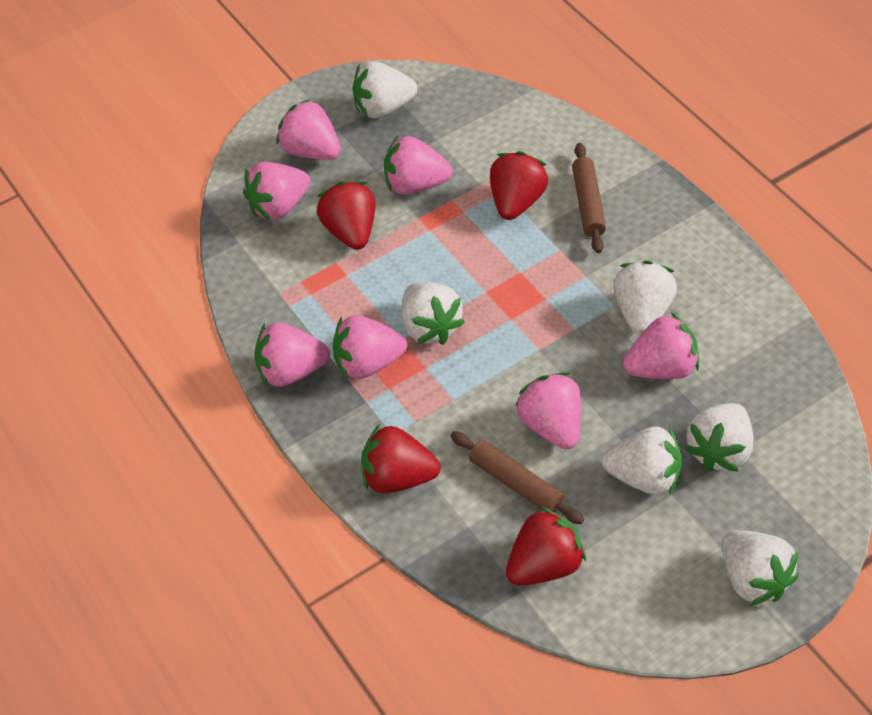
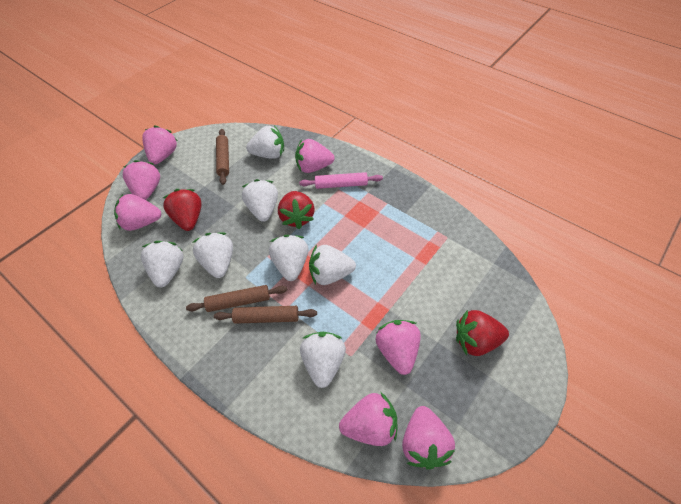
brown rolling pin: 2 -> 3
pink rolling pin: 0 -> 1
red strawberry: 4 -> 3
white strawberry: 6 -> 7

